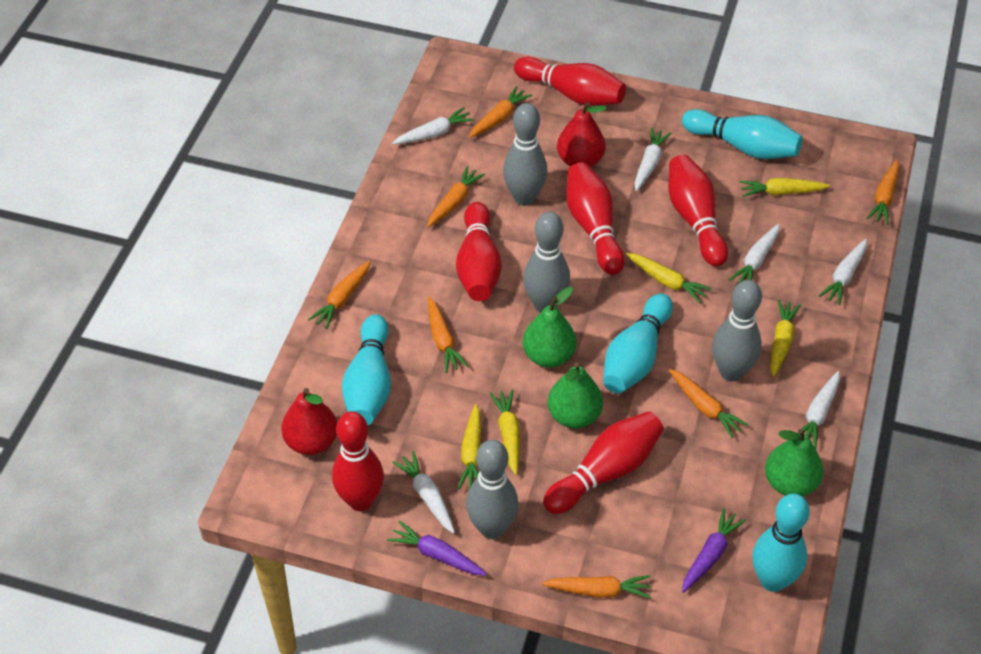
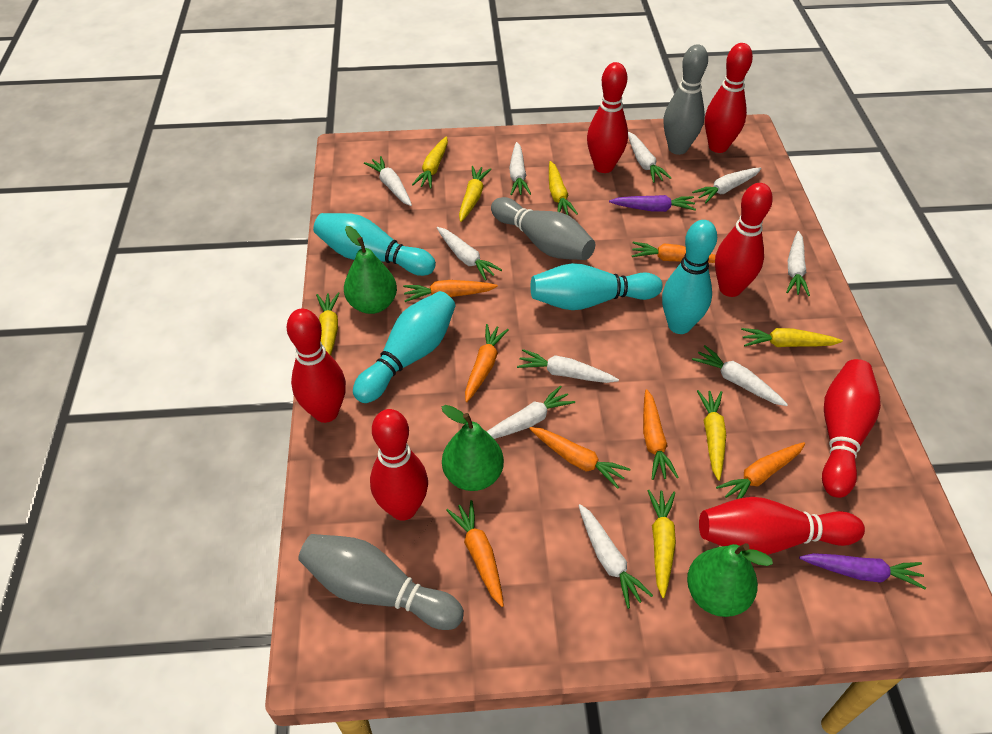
grey bowling pin: 4 -> 3
red bowling pin: 6 -> 7
red pear: 2 -> 0
white carrot: 6 -> 10
yellow carrot: 5 -> 7

